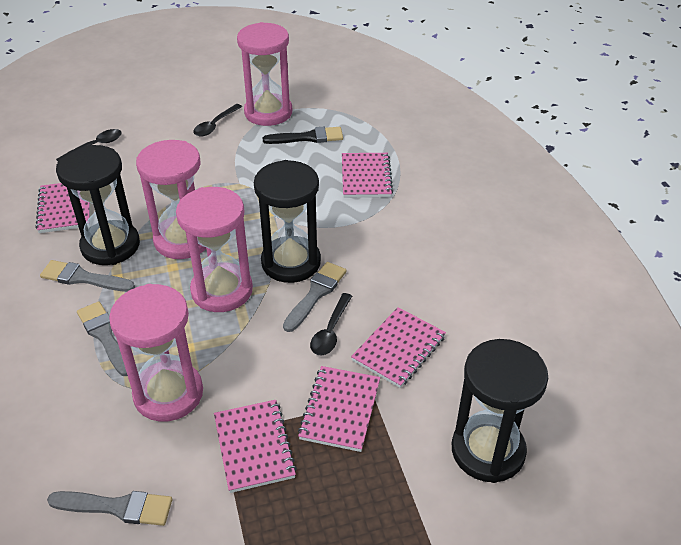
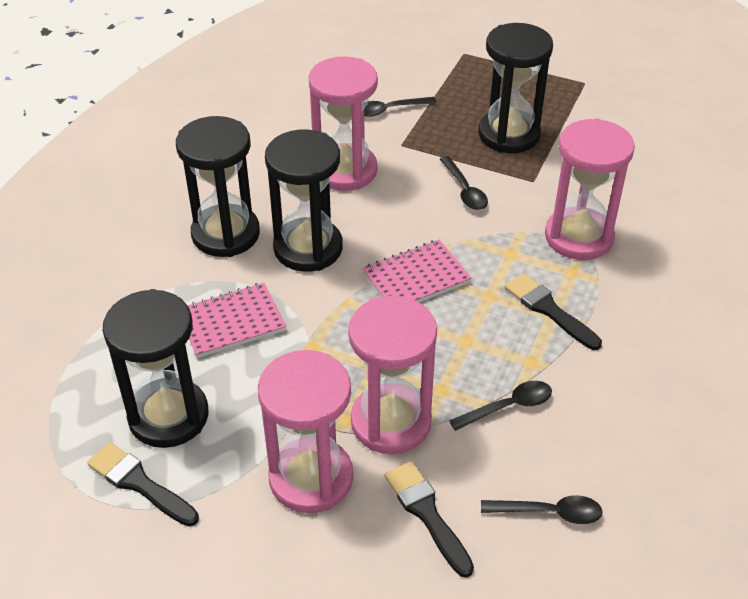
black brush: 1 -> 3
black hourglass: 3 -> 4
black spoon: 3 -> 4
grey brush: 4 -> 0
pink notebook: 5 -> 2

